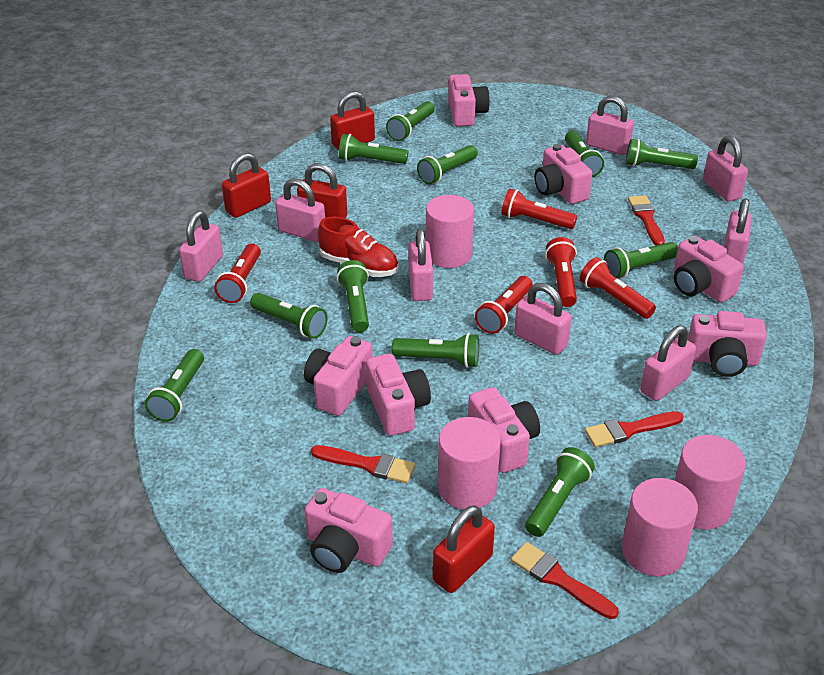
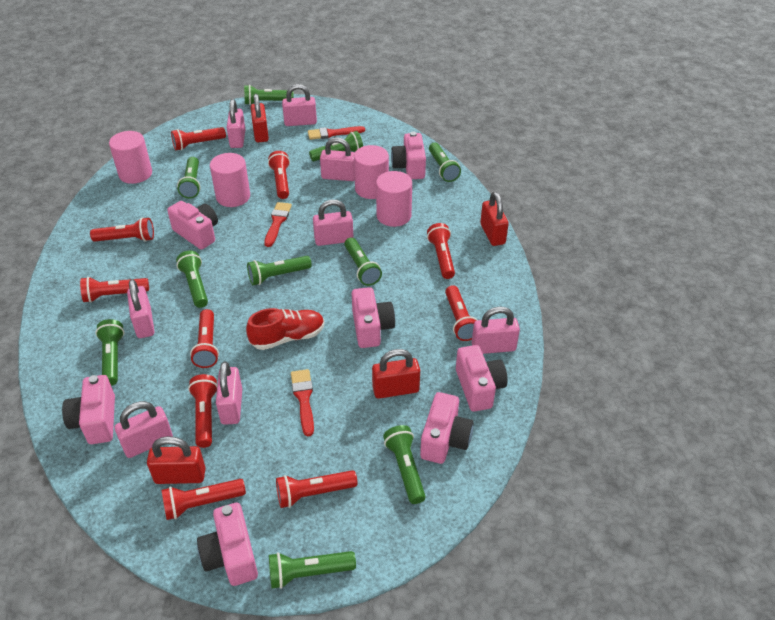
green flashlight: 11 -> 10
pink camera: 8 -> 7
red brush: 4 -> 3
red flashlight: 5 -> 10

